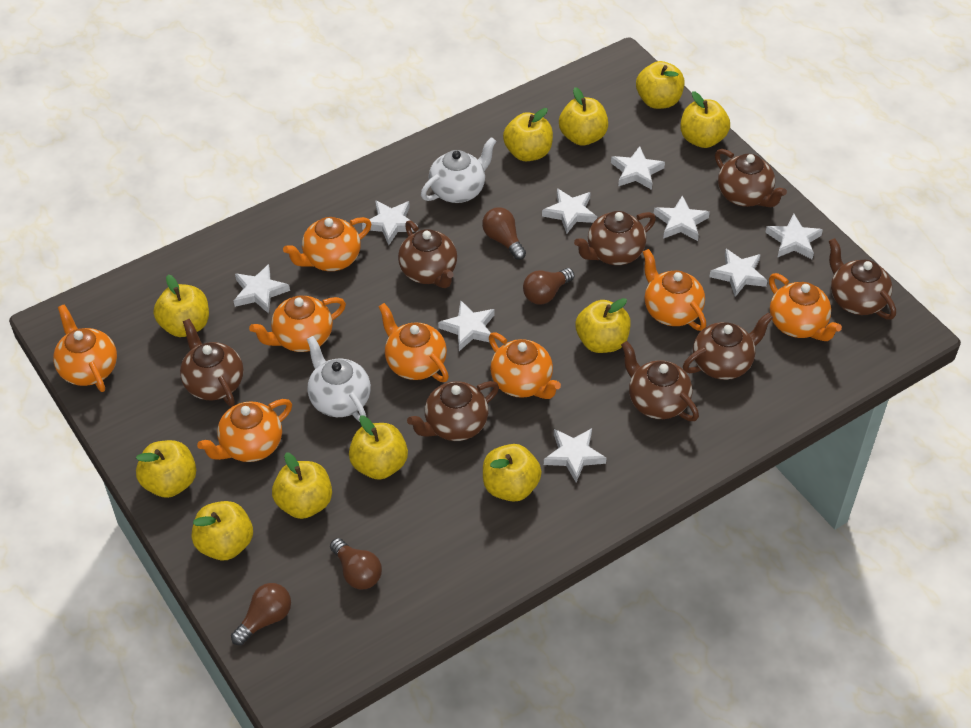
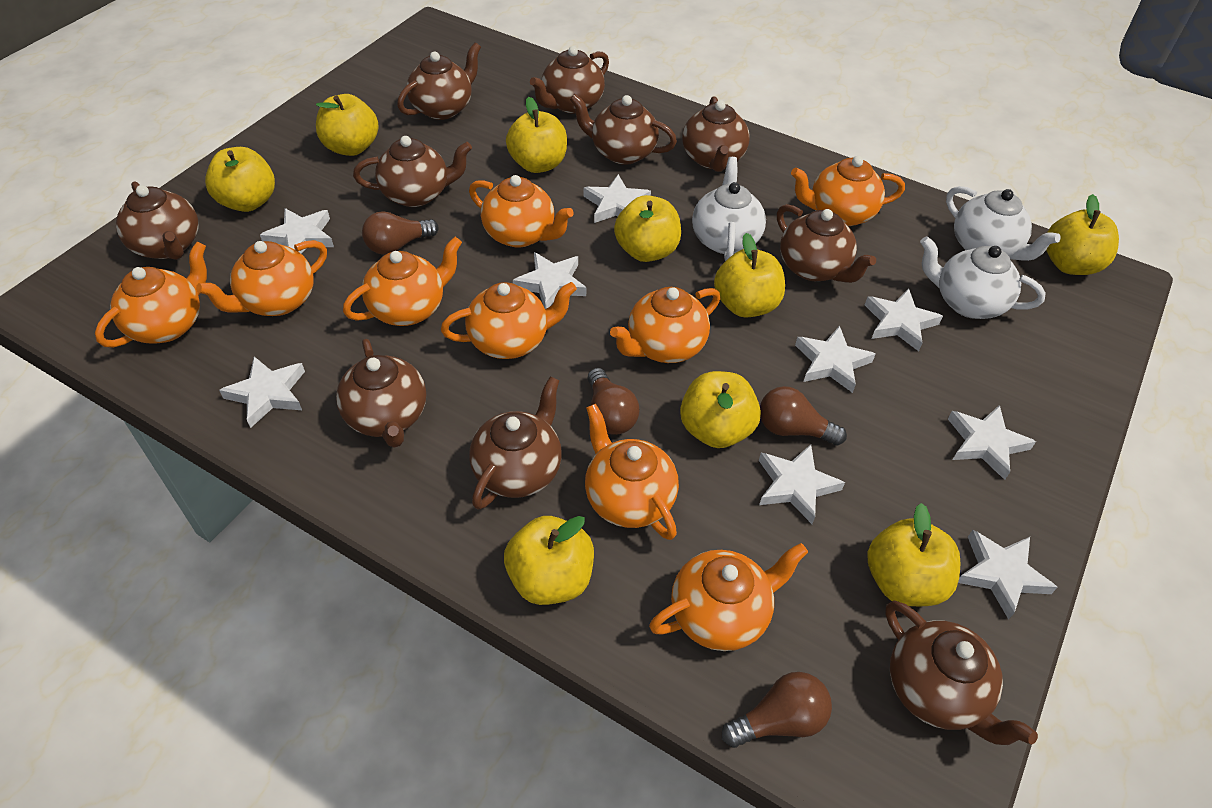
brown teapot: 8 -> 10
orange teapot: 8 -> 9
white teapot: 2 -> 3
yellow apple: 11 -> 9

